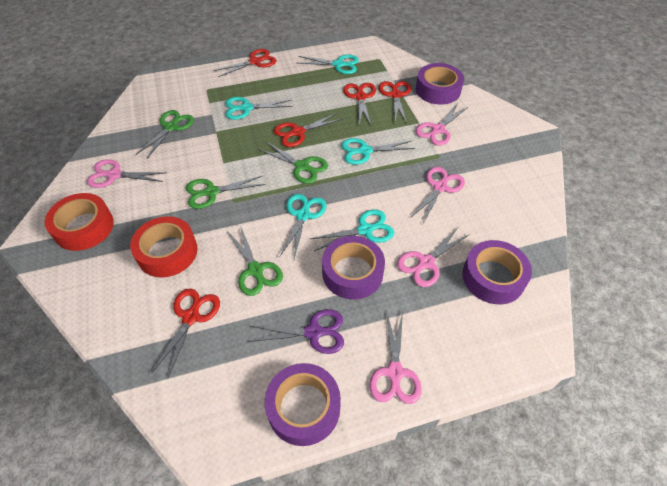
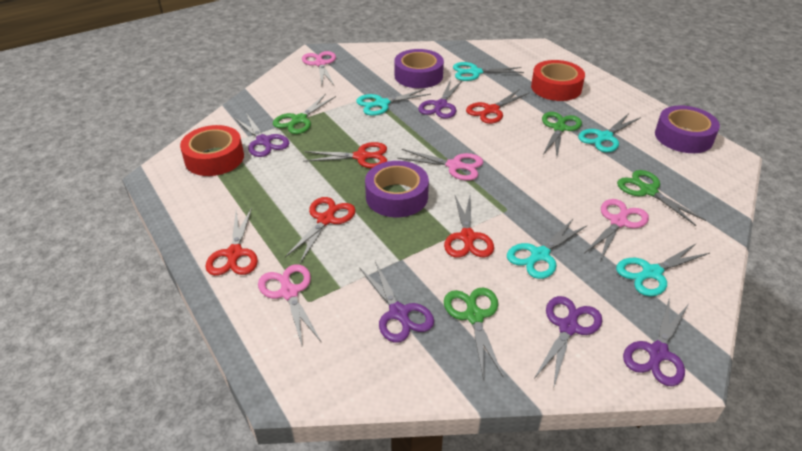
pink scissors: 5 -> 4
purple scissors: 1 -> 5
purple tape: 4 -> 3

